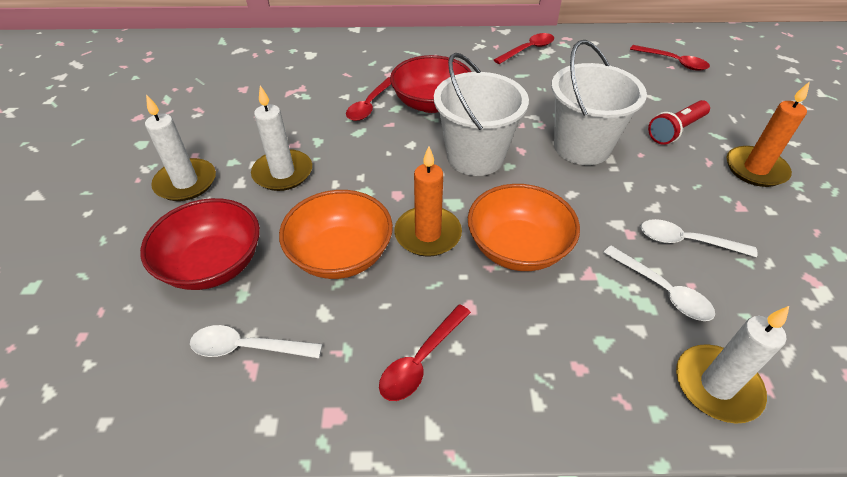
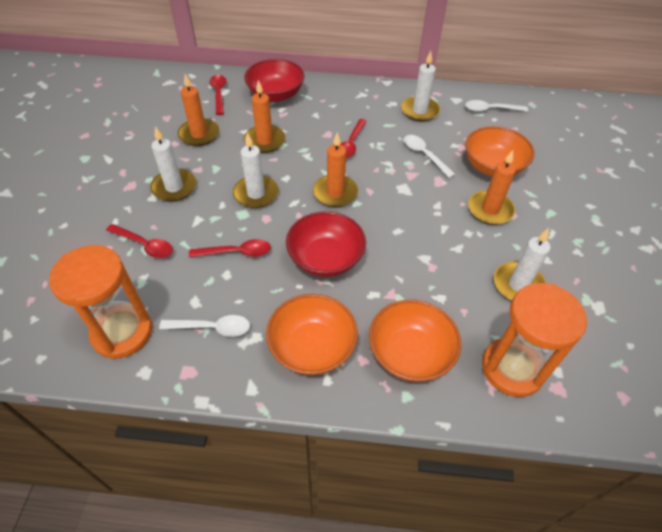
orange bowl: 2 -> 3
orange candle: 2 -> 4
orange hourglass: 0 -> 2
red flashlight: 1 -> 0
white bucket: 2 -> 0
white candle: 3 -> 4

